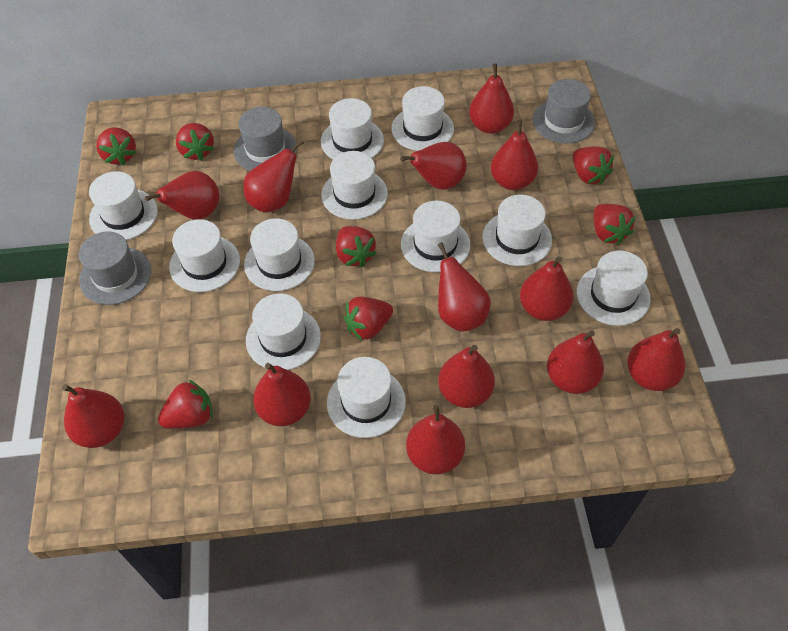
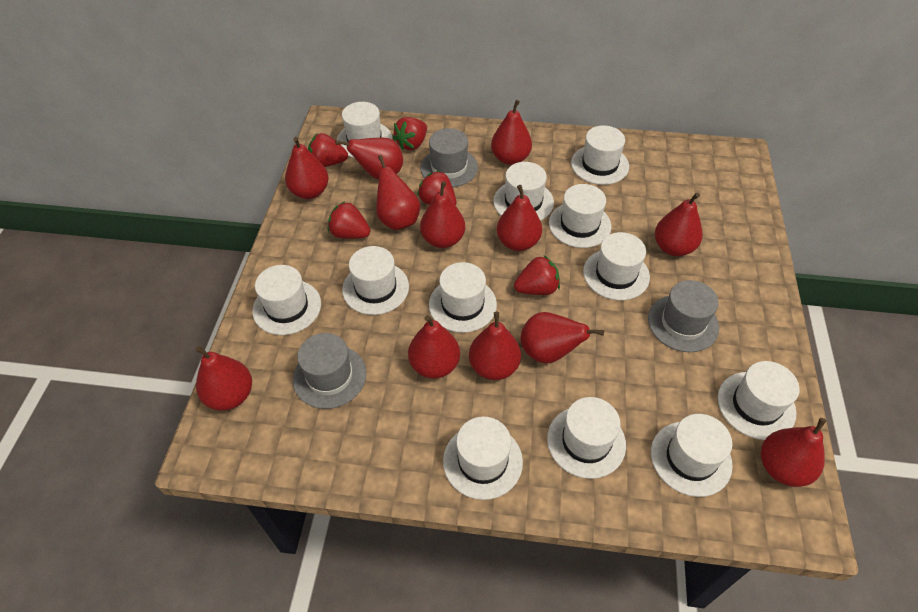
red pear: 13 -> 12
red strawberry: 7 -> 5
white hat: 11 -> 12

